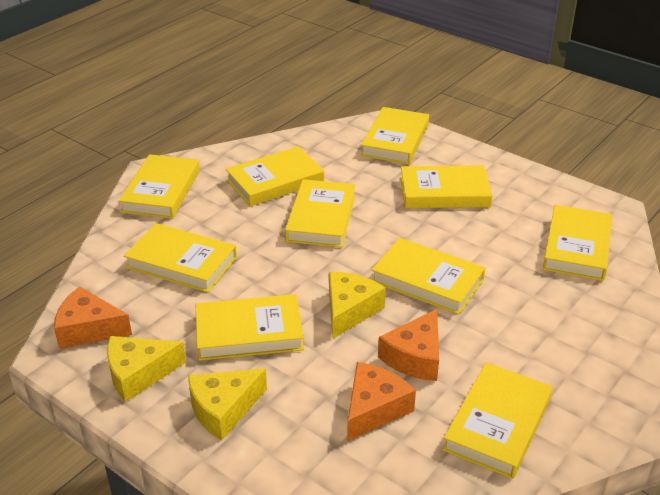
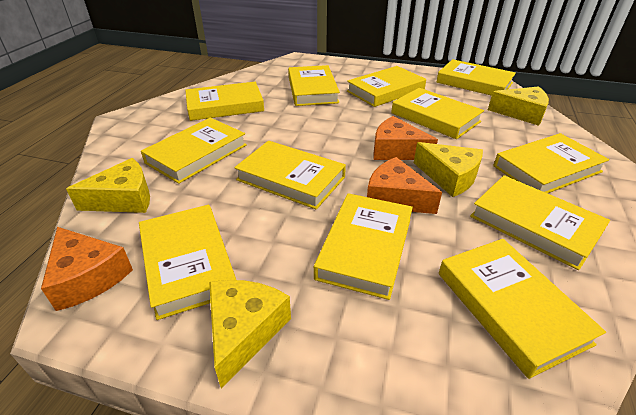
yellow book: 10 -> 12
yellow cheese: 3 -> 4

